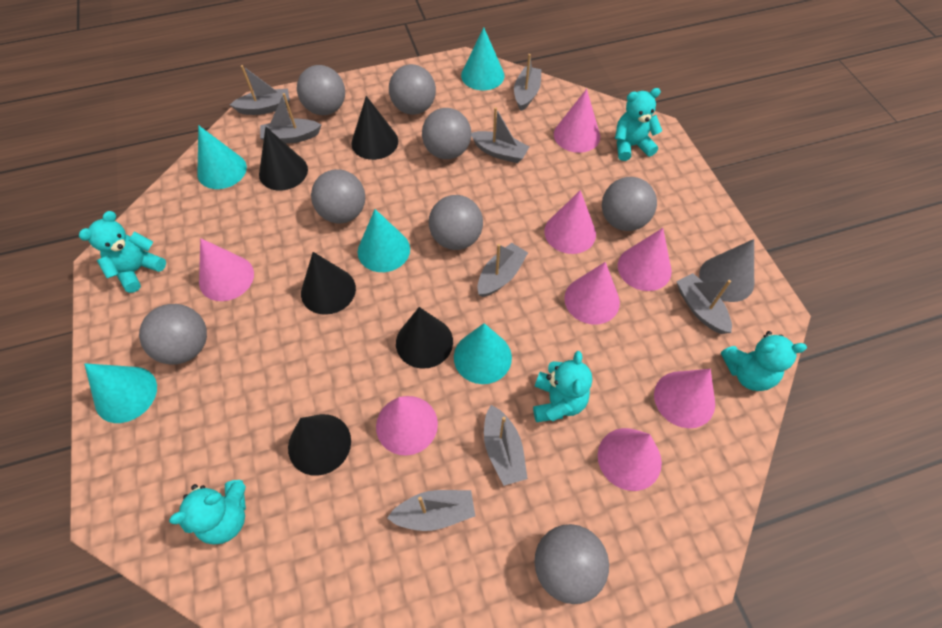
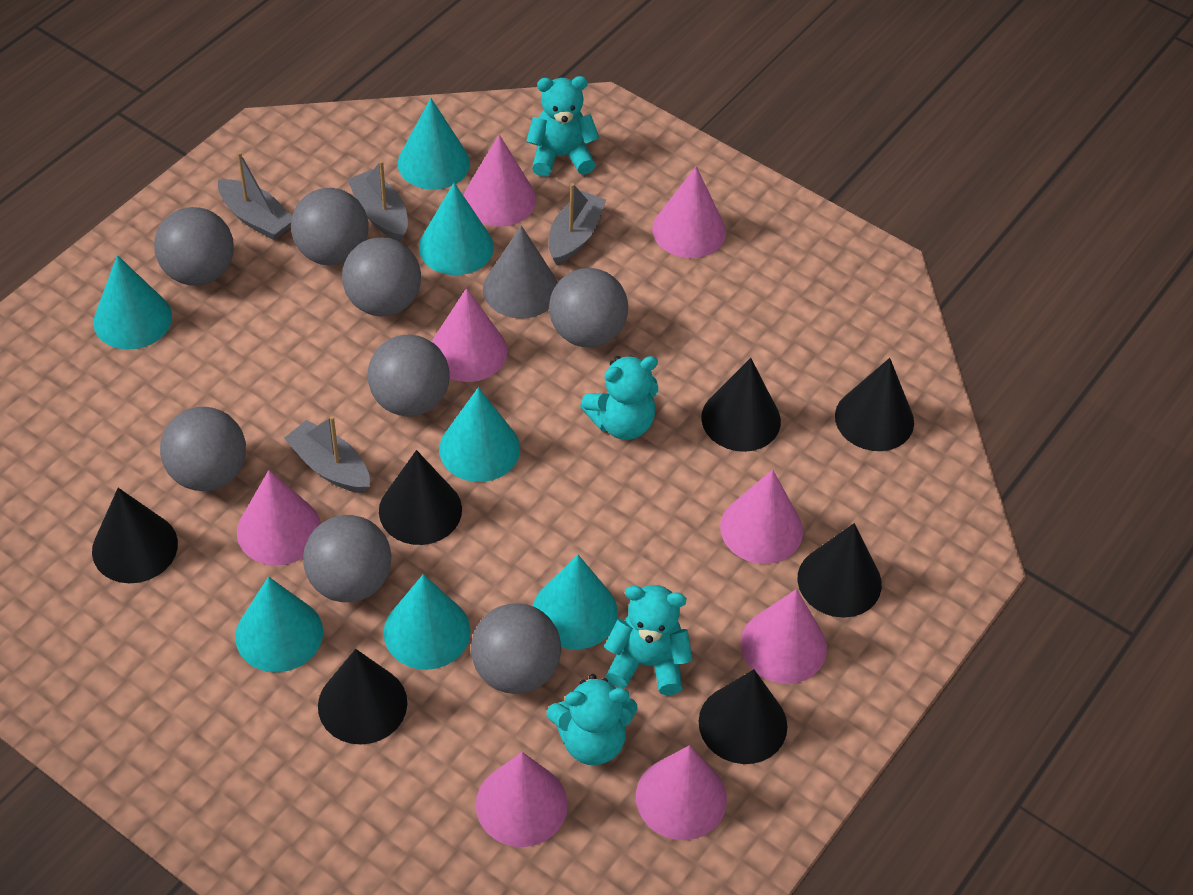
black cone: 5 -> 7
grey boat: 8 -> 4
turquoise cone: 5 -> 7
turquoise teddy bear: 5 -> 4

